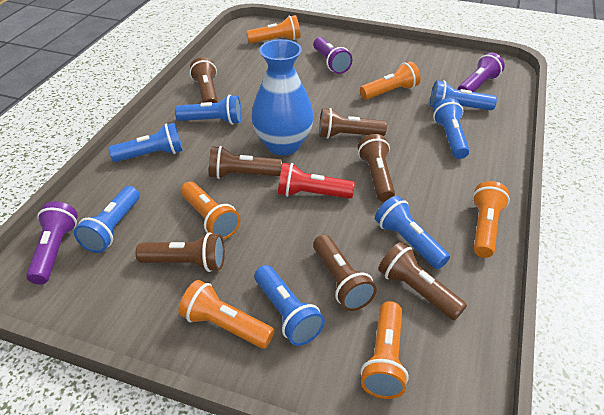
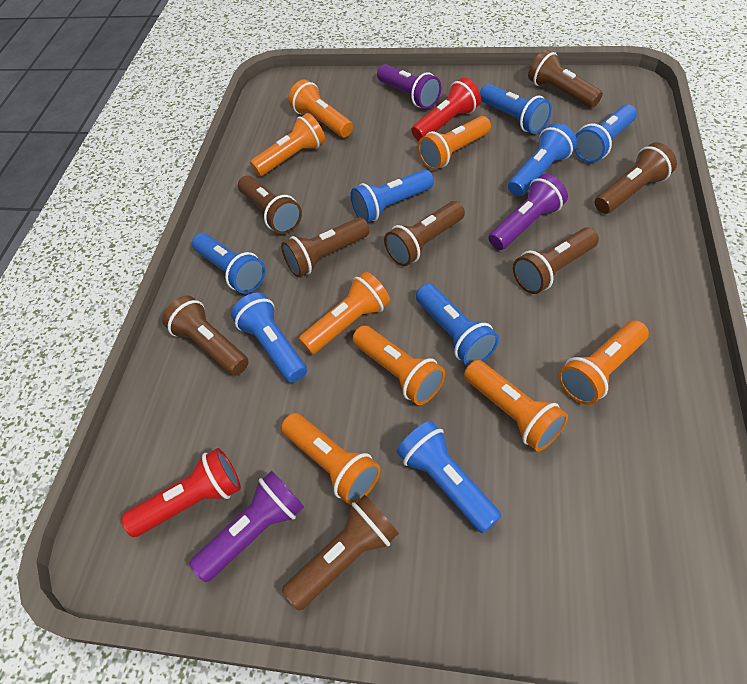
blue flashlight: 7 -> 8
blue vase: 1 -> 0
brown flashlight: 7 -> 8
orange flashlight: 6 -> 8
red flashlight: 1 -> 2

